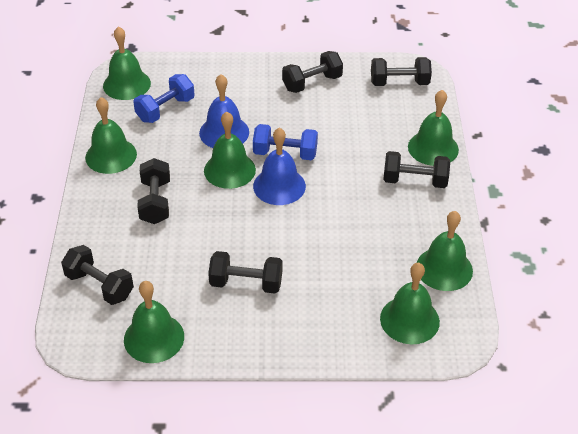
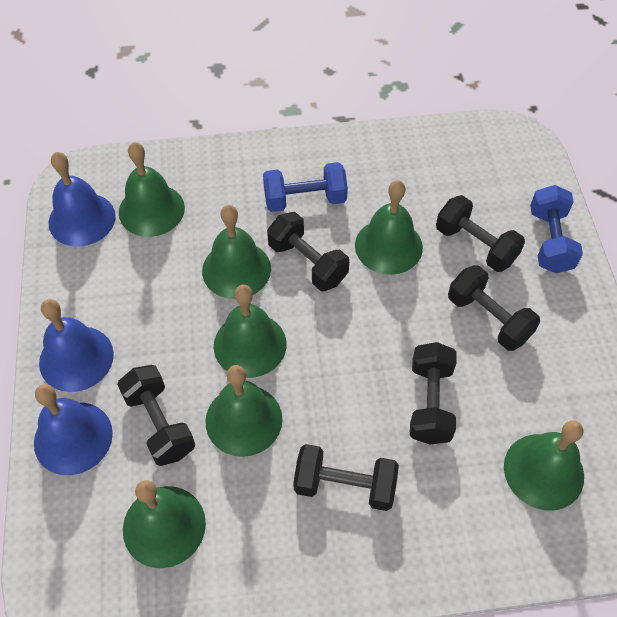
blue bell: 2 -> 3

